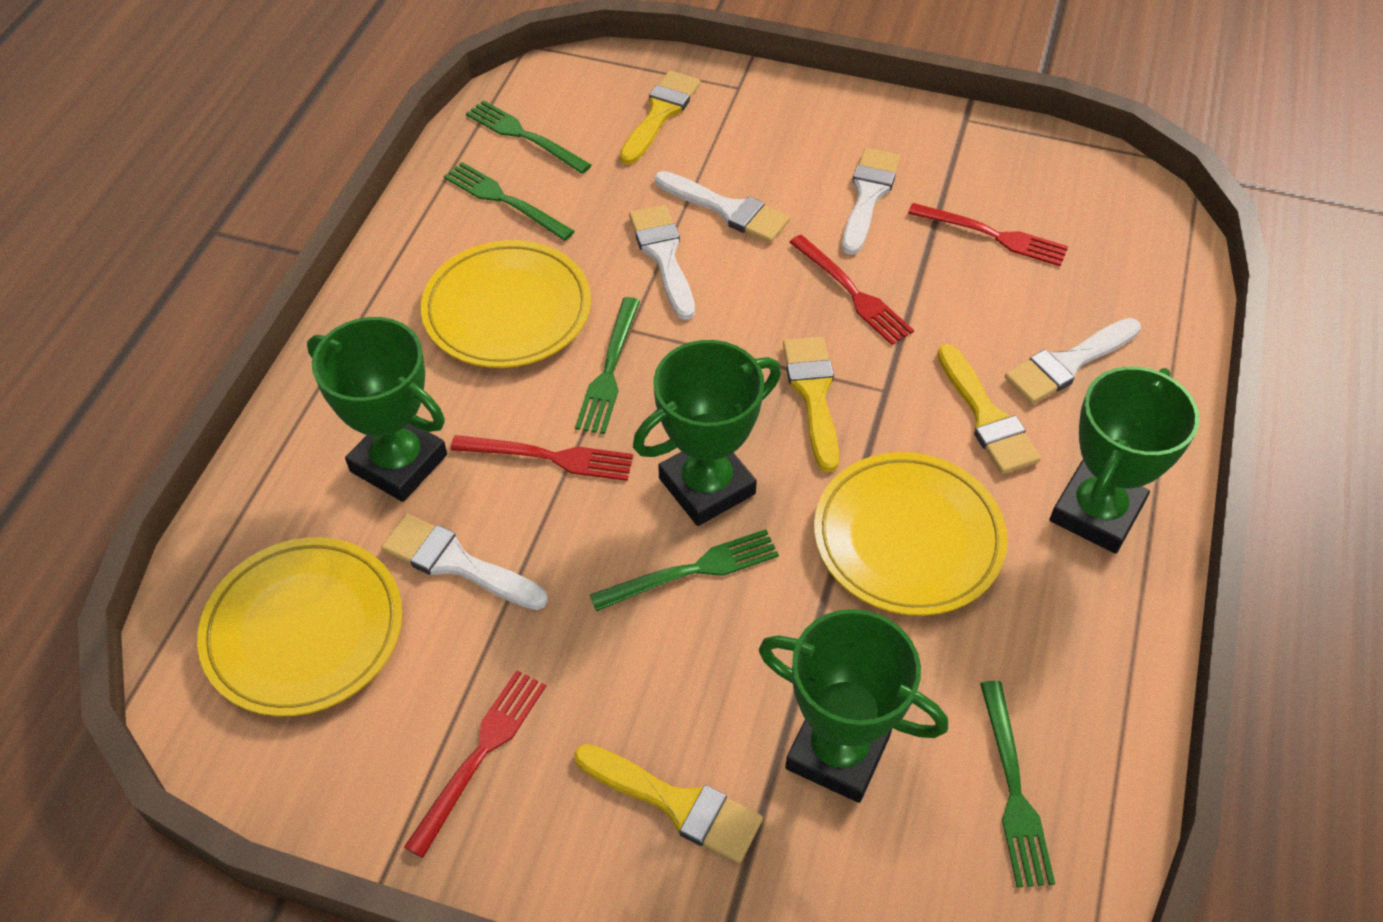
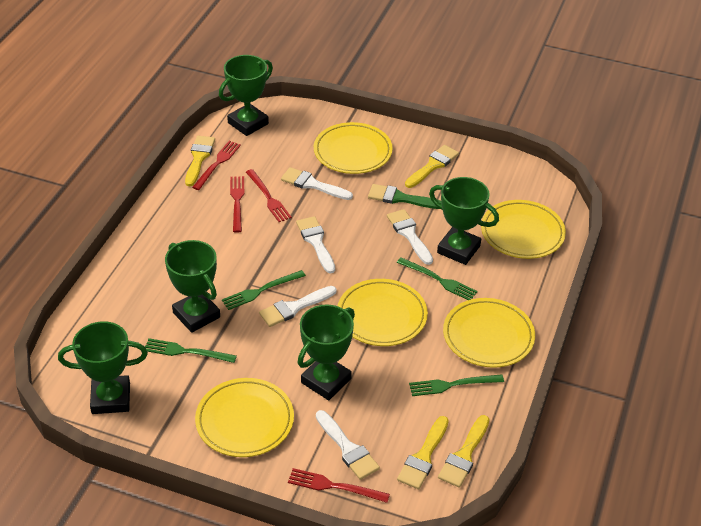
green brush: 0 -> 1
green fork: 5 -> 4
green trophy: 4 -> 5
yellow plate: 3 -> 5

